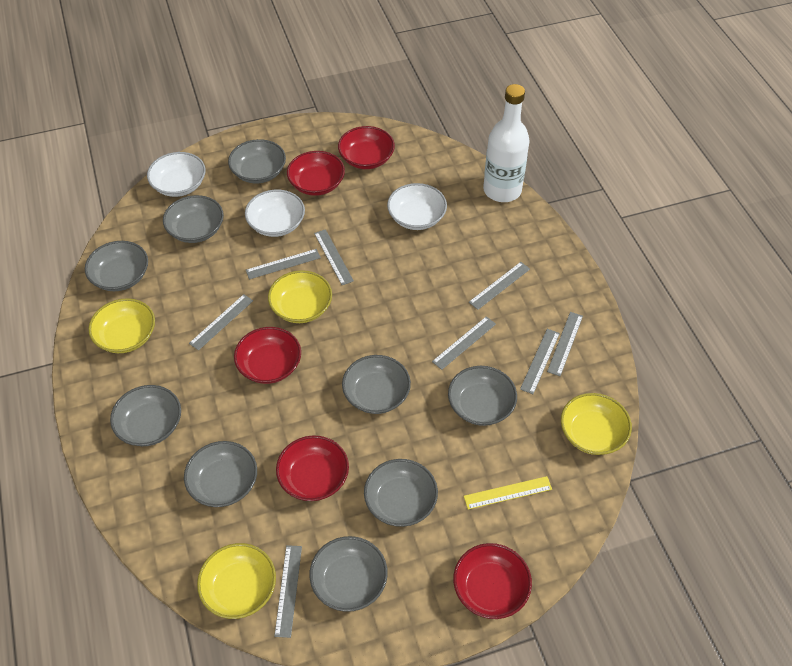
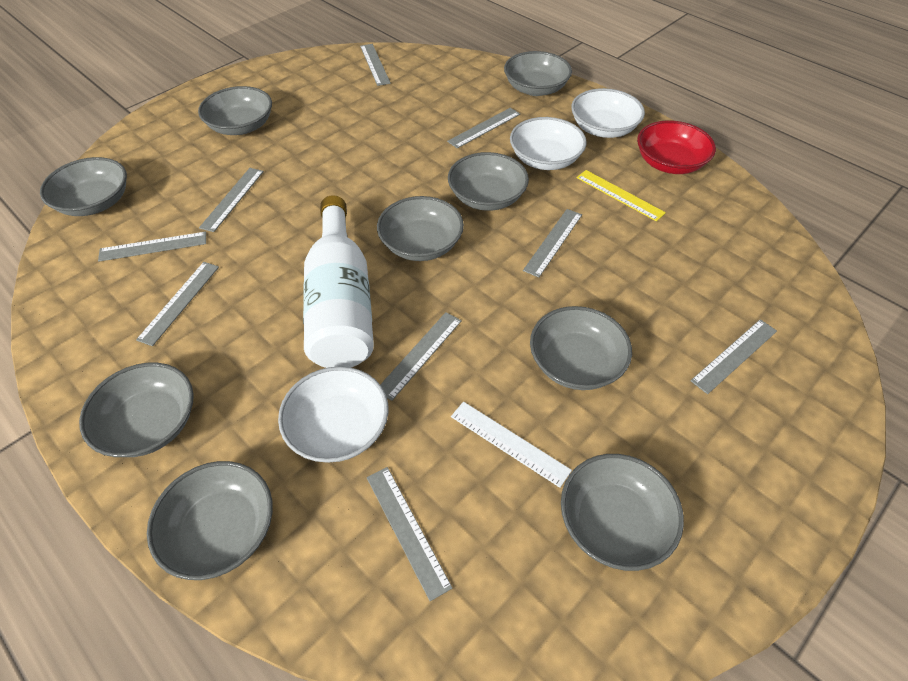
grey ruler: 8 -> 9
red bowl: 5 -> 1
white ruler: 0 -> 1
yellow bowl: 4 -> 0

